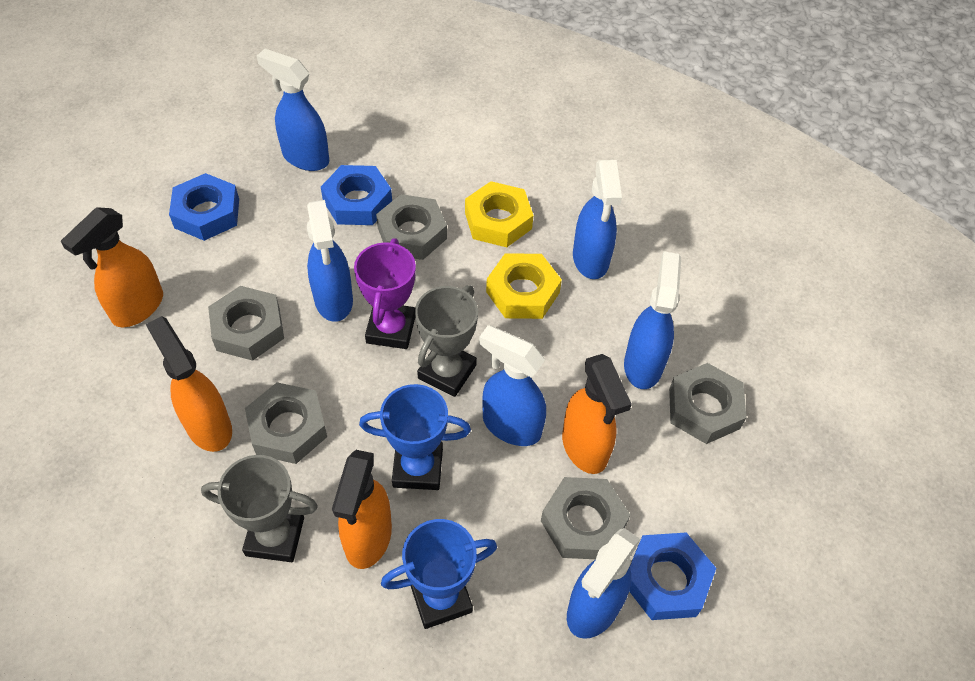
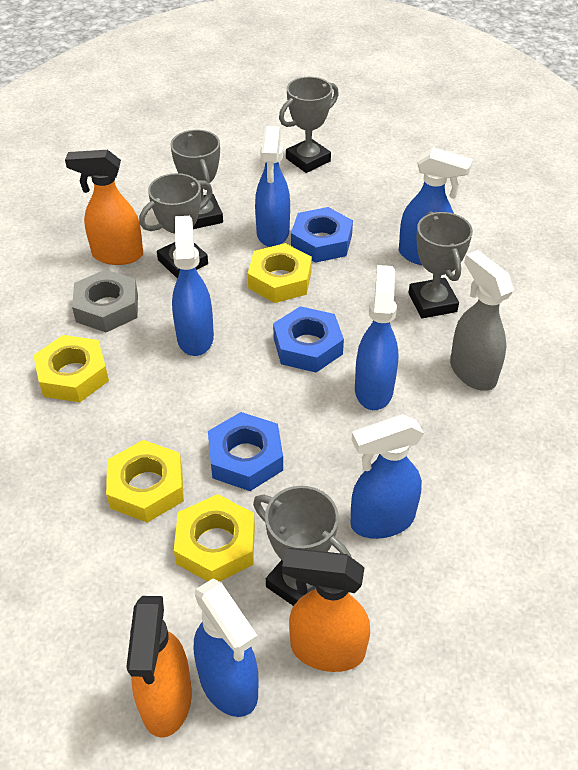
blue trophy: 2 -> 0
grey nut: 5 -> 1
grey spray bottle: 0 -> 1
grey trophy: 2 -> 5
orange spray bottle: 4 -> 3
purple trophy: 1 -> 0
yellow nut: 2 -> 4

